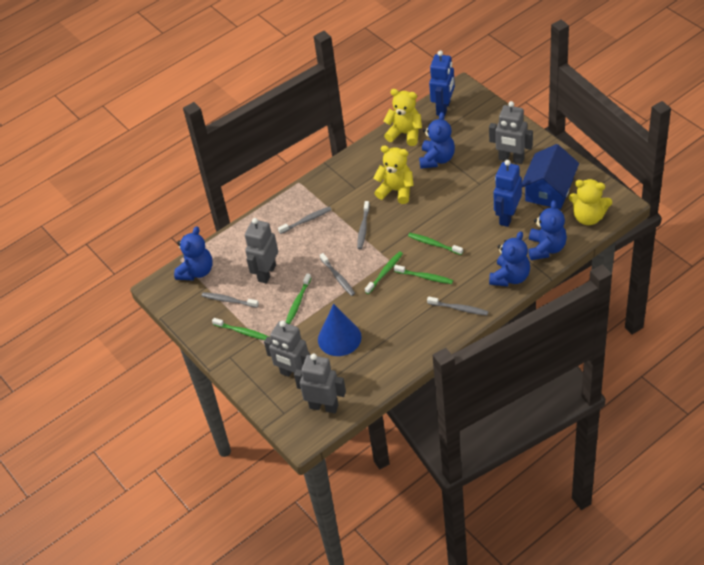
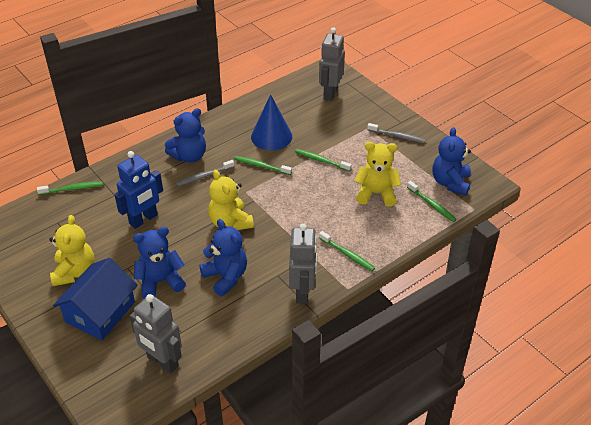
blue robot: 2 -> 1
grey robot: 4 -> 3
grey toothbrush: 5 -> 2

